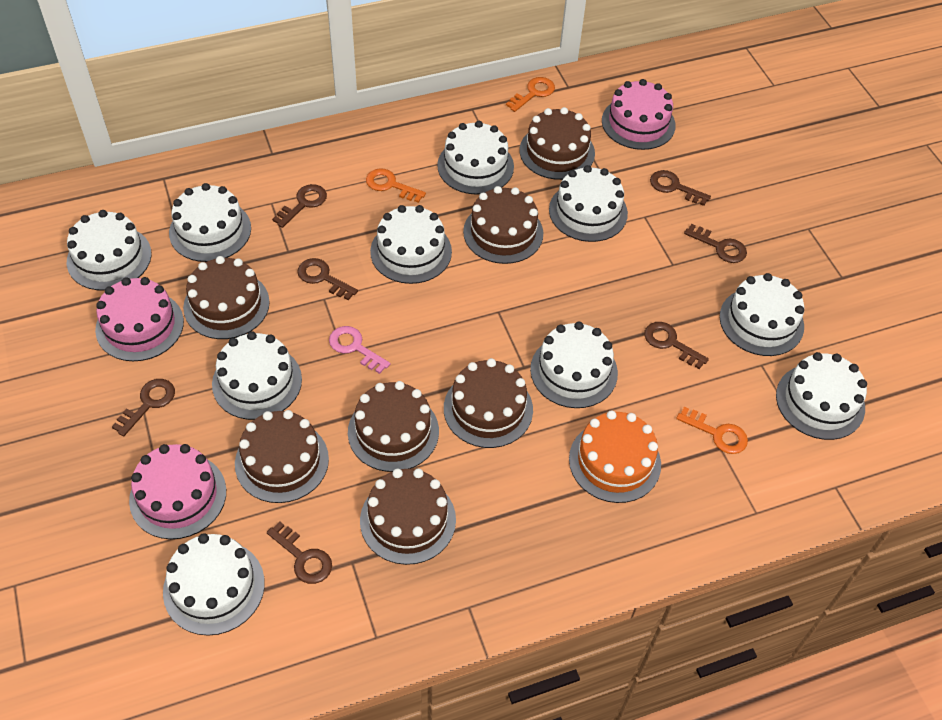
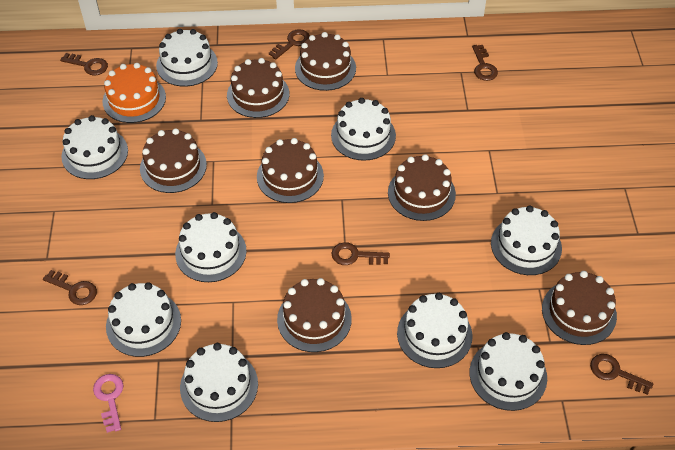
brown key: 7 -> 6
orange key: 3 -> 0
pink cake: 3 -> 0
white cake: 10 -> 9

